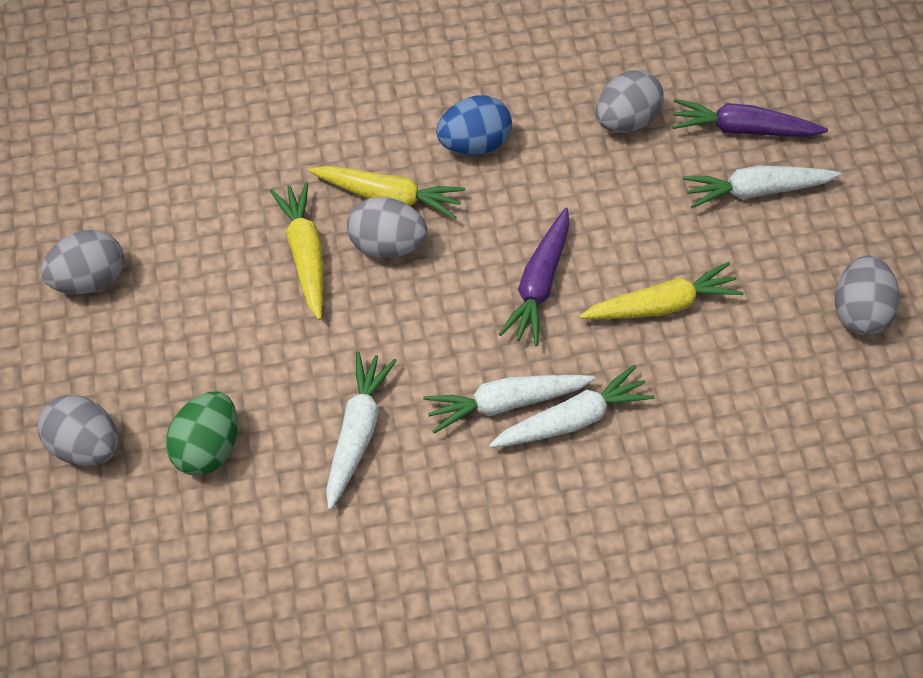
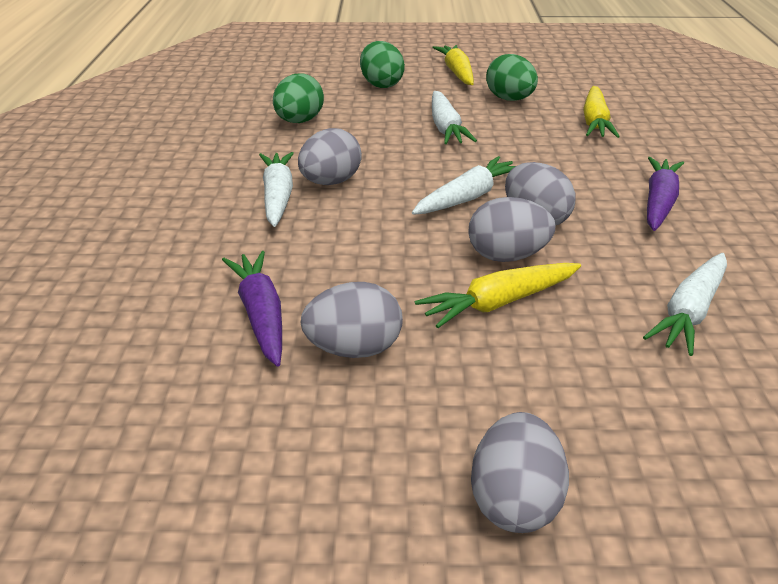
blue egg: 1 -> 0
green egg: 1 -> 3

